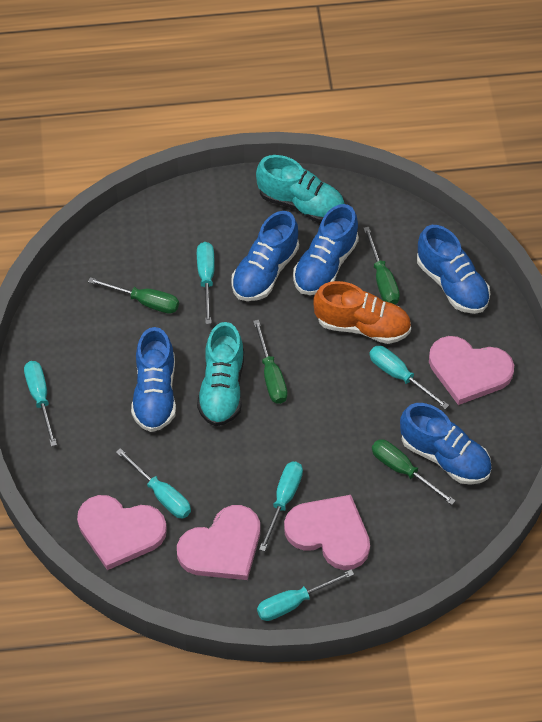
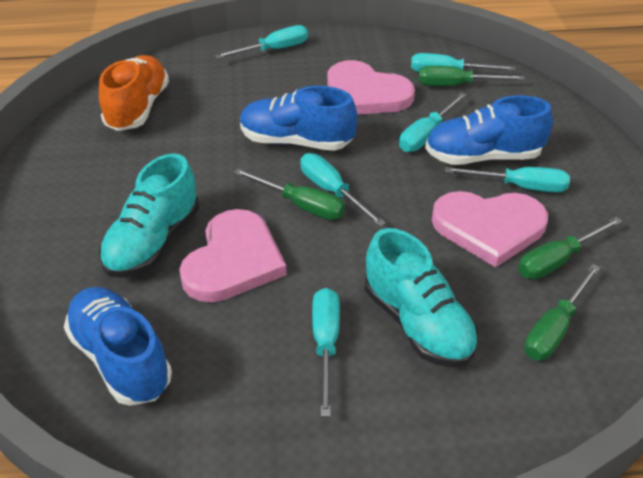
blue shoe: 5 -> 3
pink heart: 4 -> 3

